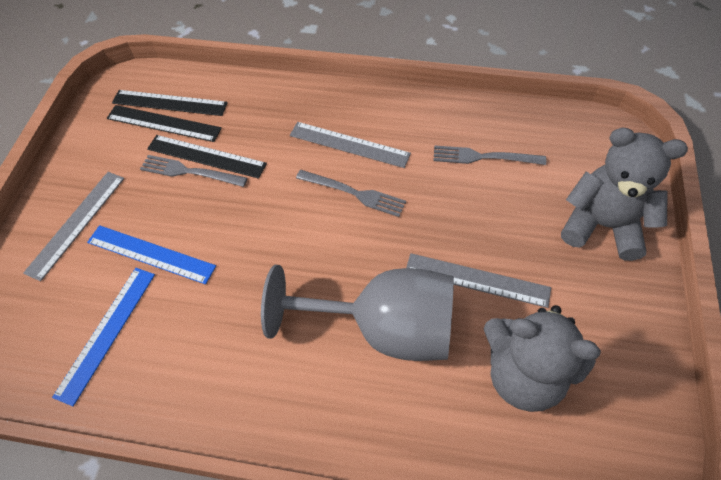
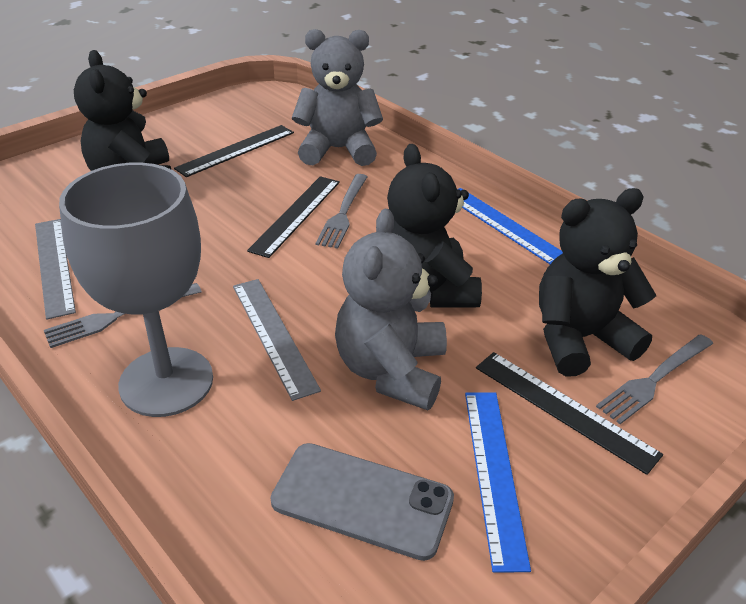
black teddy bear: 0 -> 3
grey phone: 0 -> 1
grey ruler: 3 -> 2

